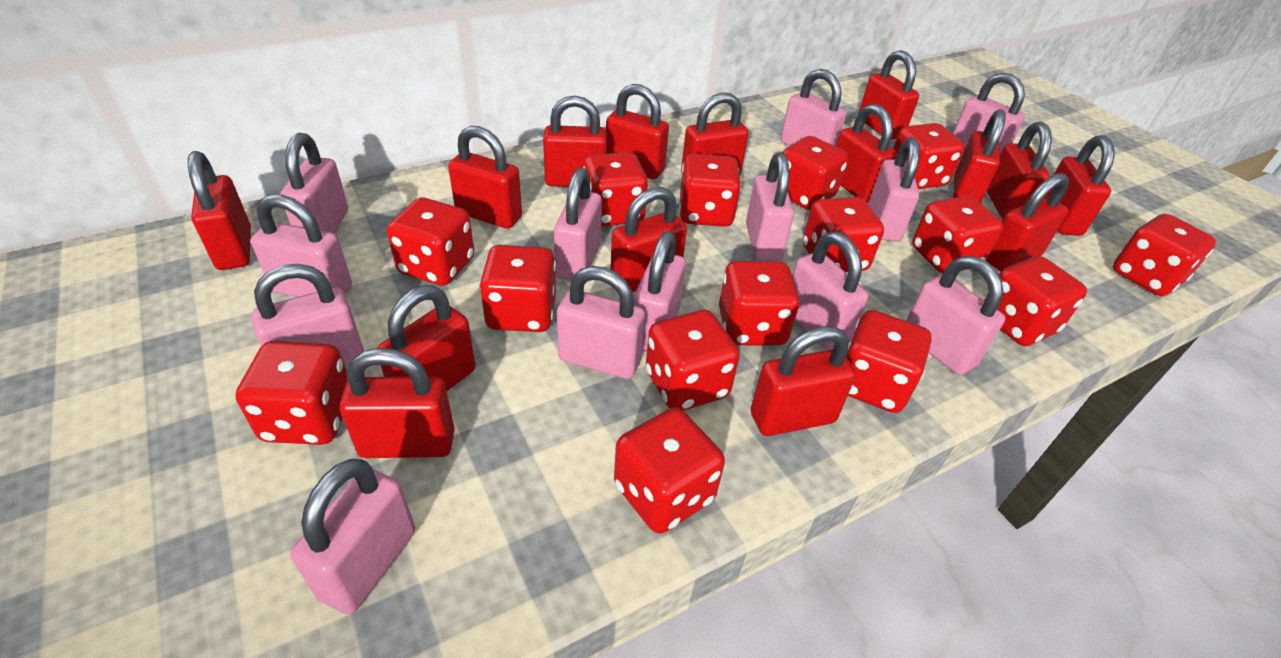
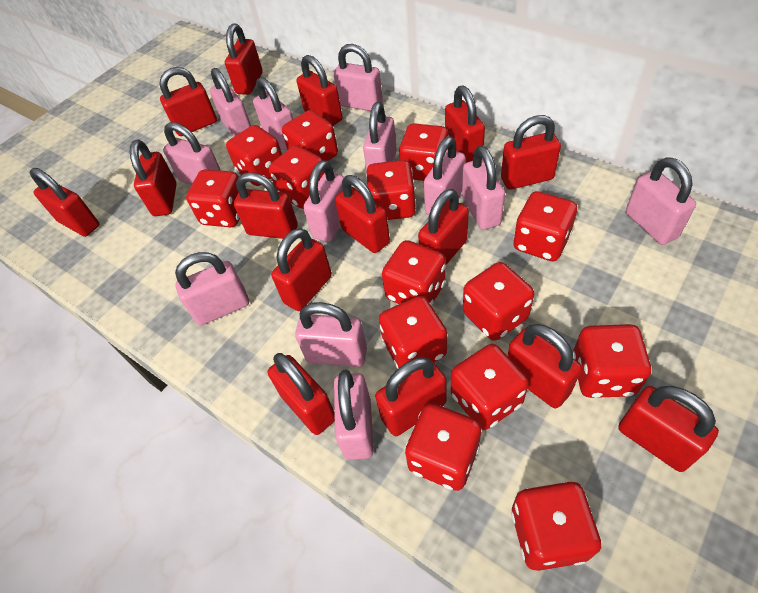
pink padlock: 13 -> 12
red dice: 15 -> 14

